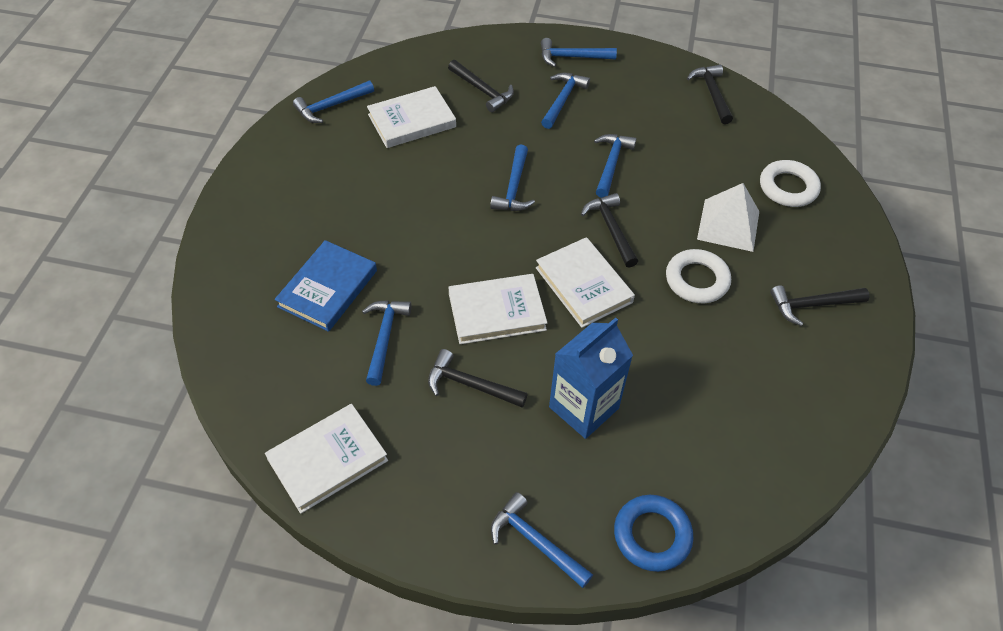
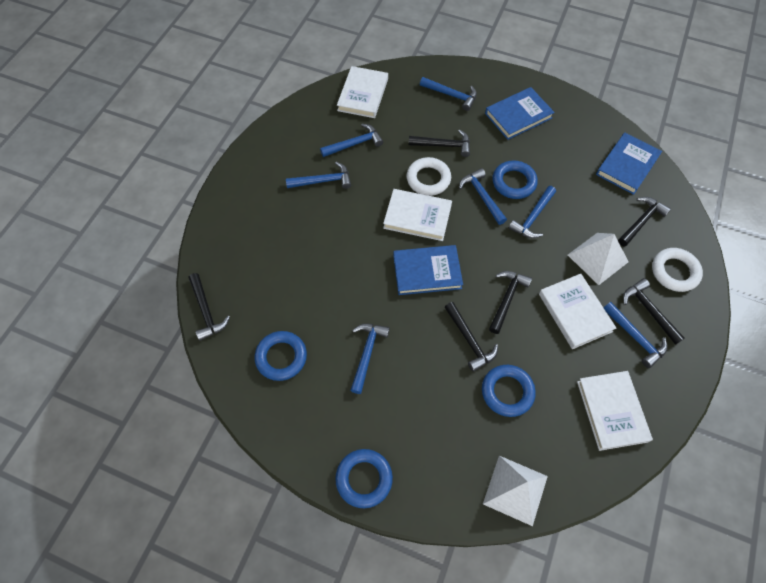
black hammer: 5 -> 6
blue book: 1 -> 3
blue carton: 1 -> 0
blue ring: 1 -> 4
white pyramid: 1 -> 2

